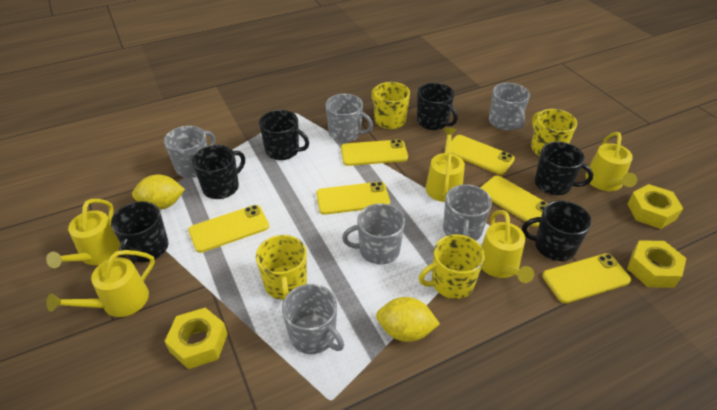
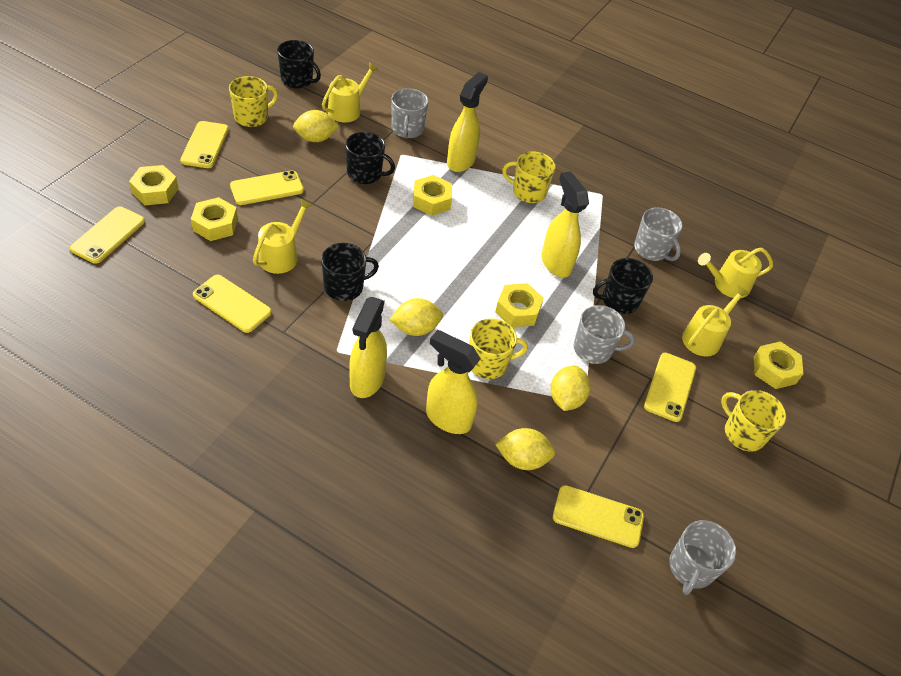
black mug: 6 -> 4
grey mug: 6 -> 4
yellow lemon: 2 -> 4
yellow nut: 3 -> 5
yellow spray bottle: 0 -> 4
yellow watering can: 5 -> 4

